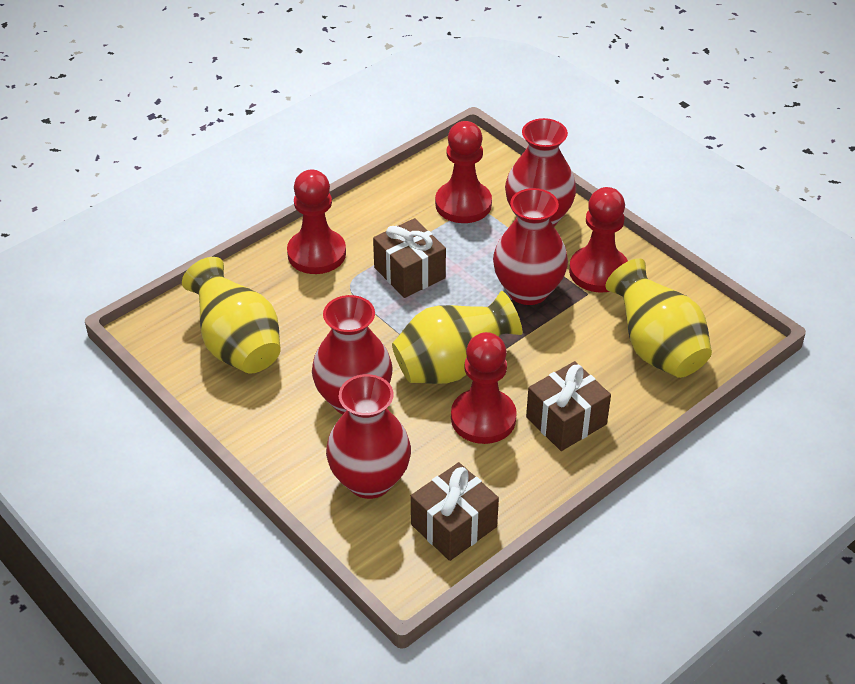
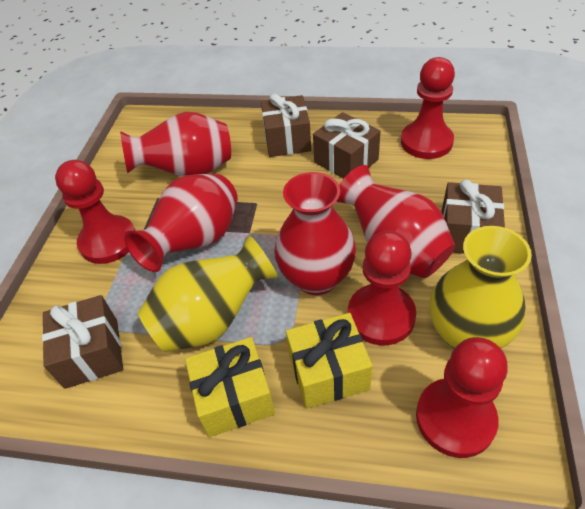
brown gift: 3 -> 4
yellow gift: 0 -> 2
yellow vase: 3 -> 2

